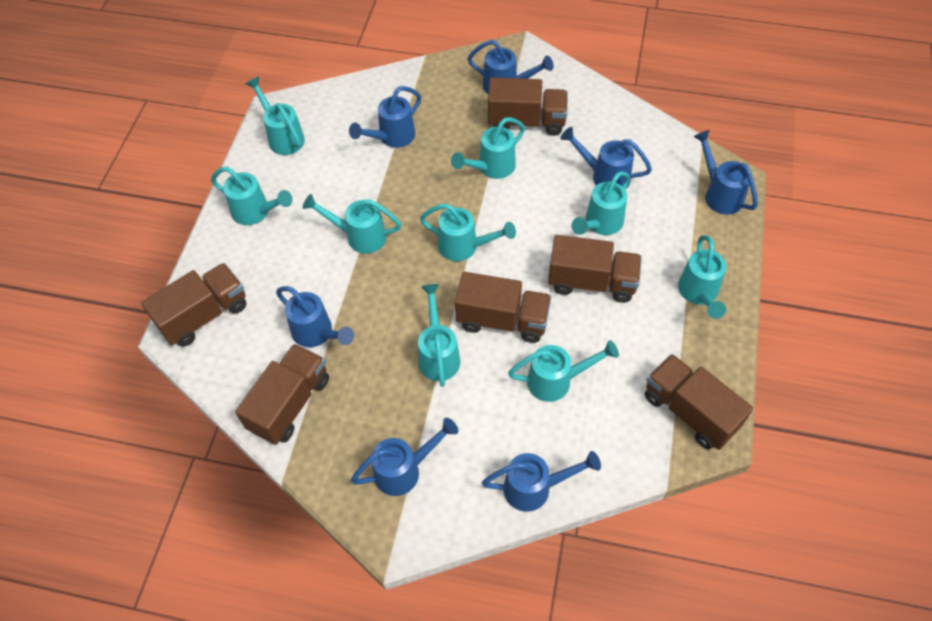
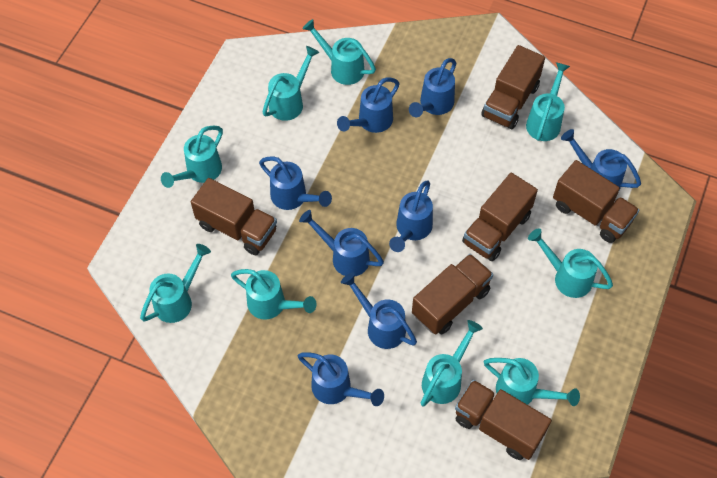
blue watering can: 7 -> 8

